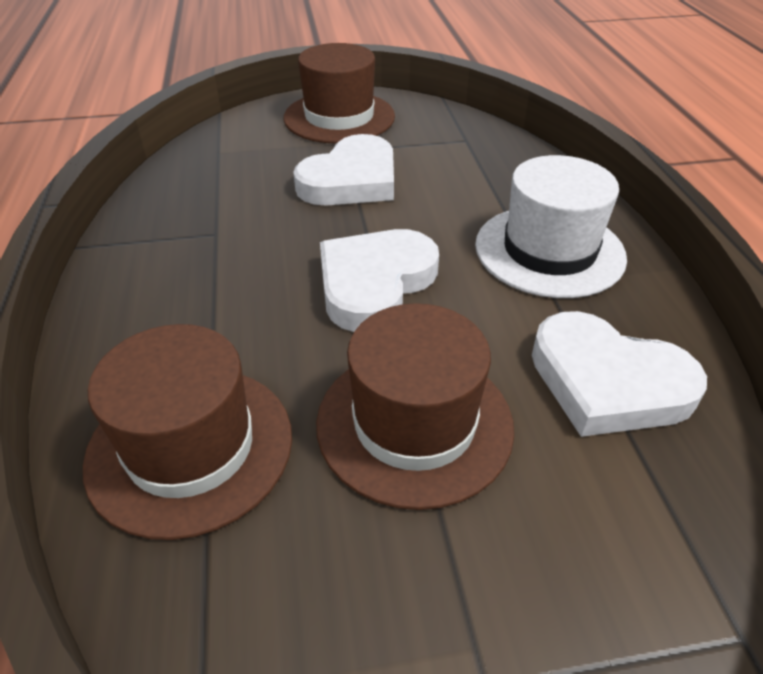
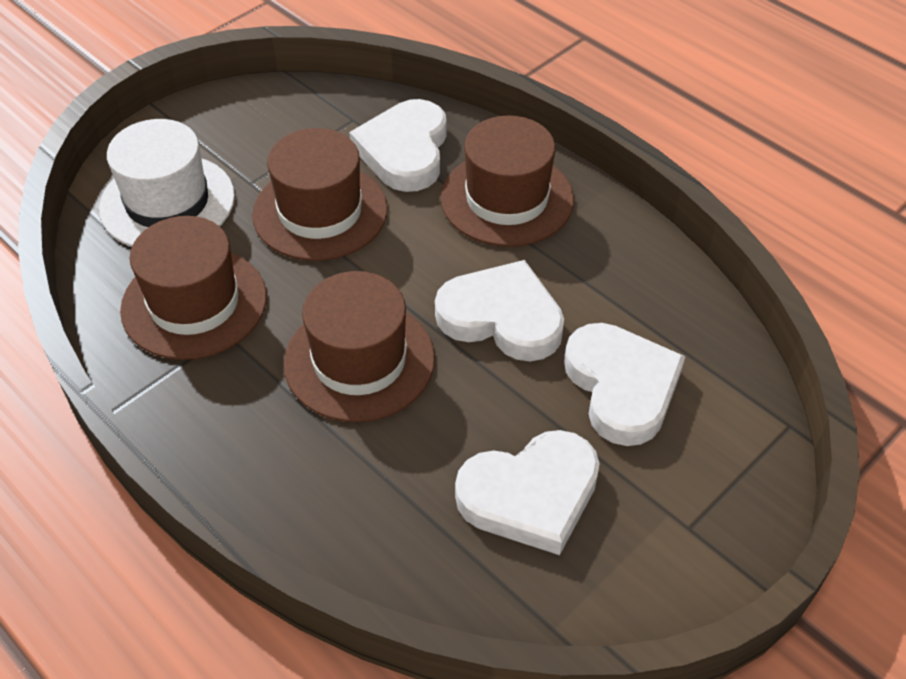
brown hat: 3 -> 4
white heart: 3 -> 4

